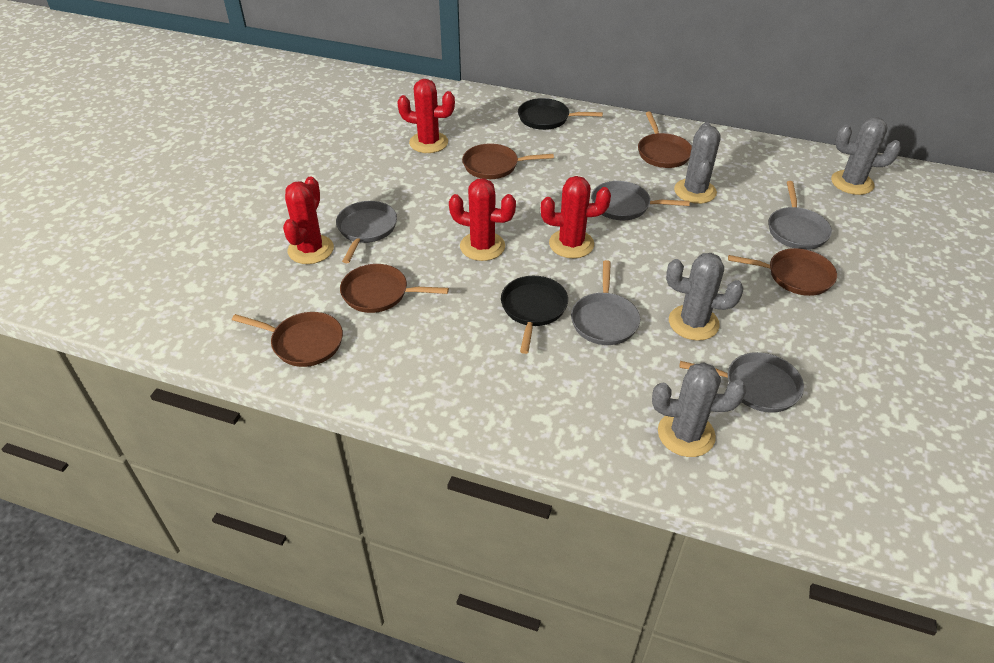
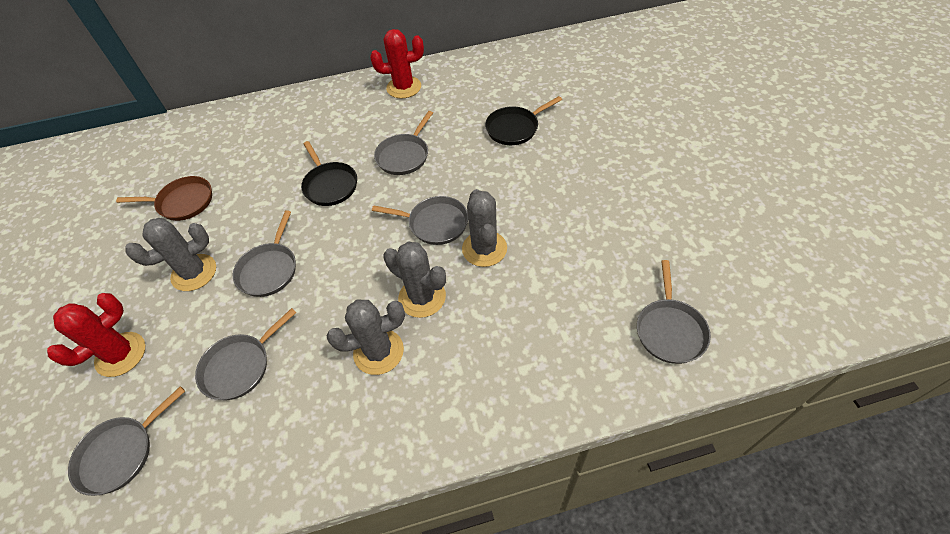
brown pan: 5 -> 1
grey pan: 5 -> 6
red cactus: 4 -> 2

